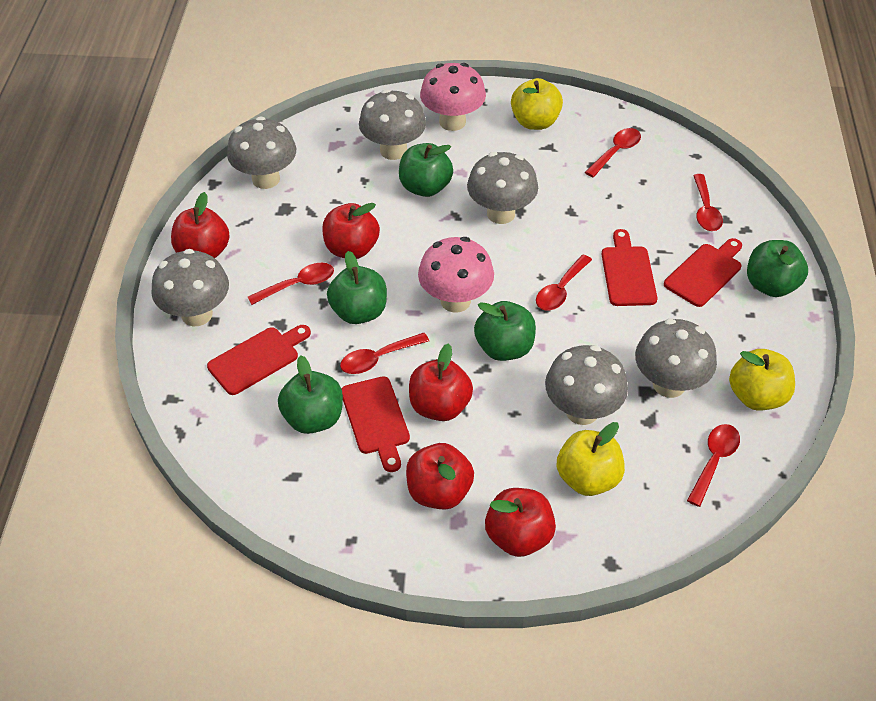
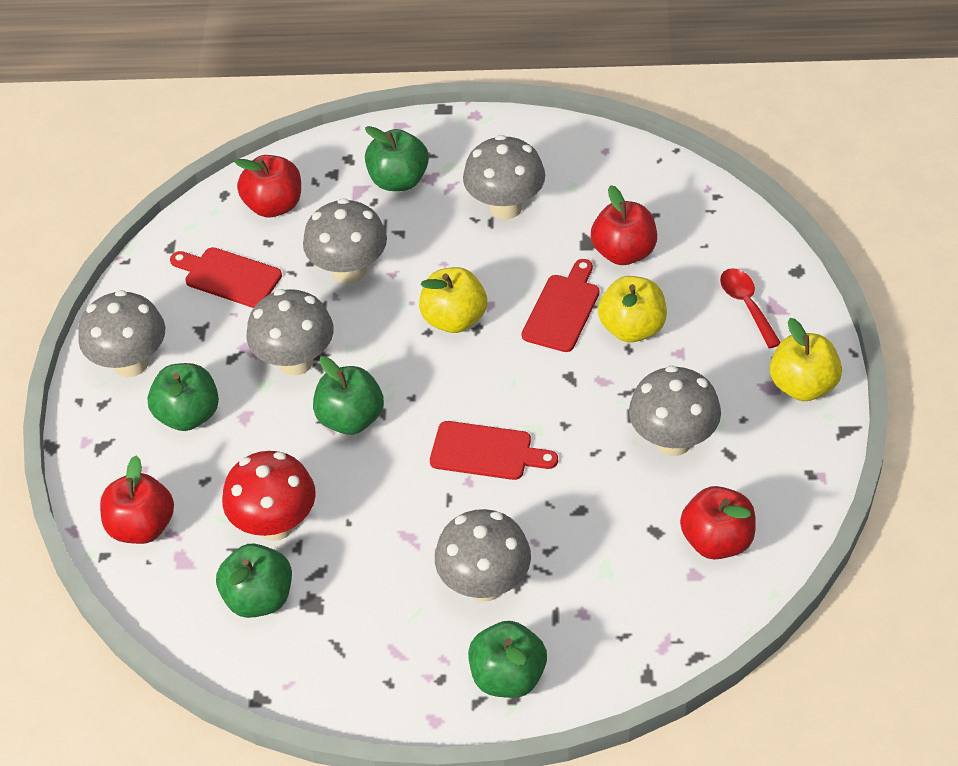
pink mushroom: 2 -> 0
red apple: 5 -> 4
red cutting board: 4 -> 3
red mushroom: 0 -> 1
red spoon: 6 -> 1

